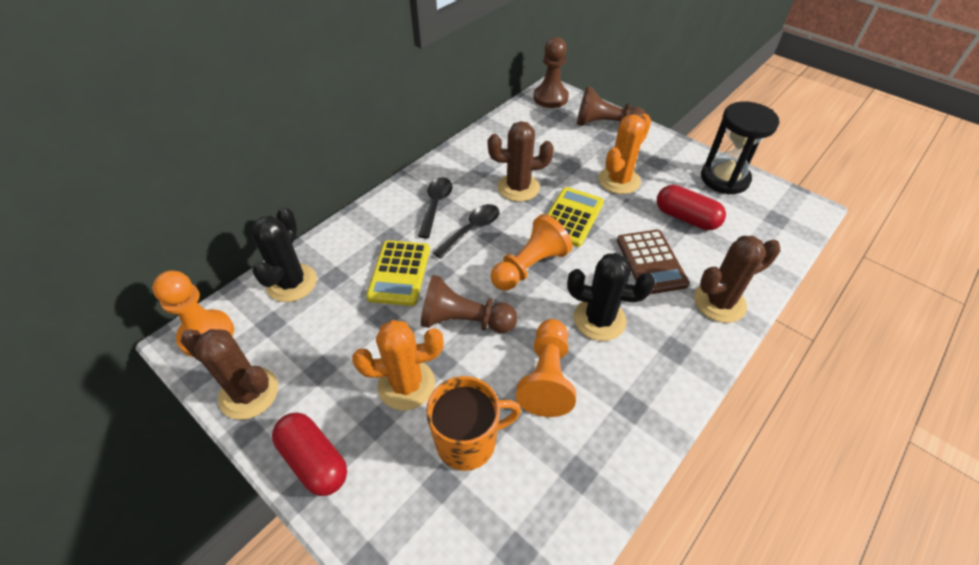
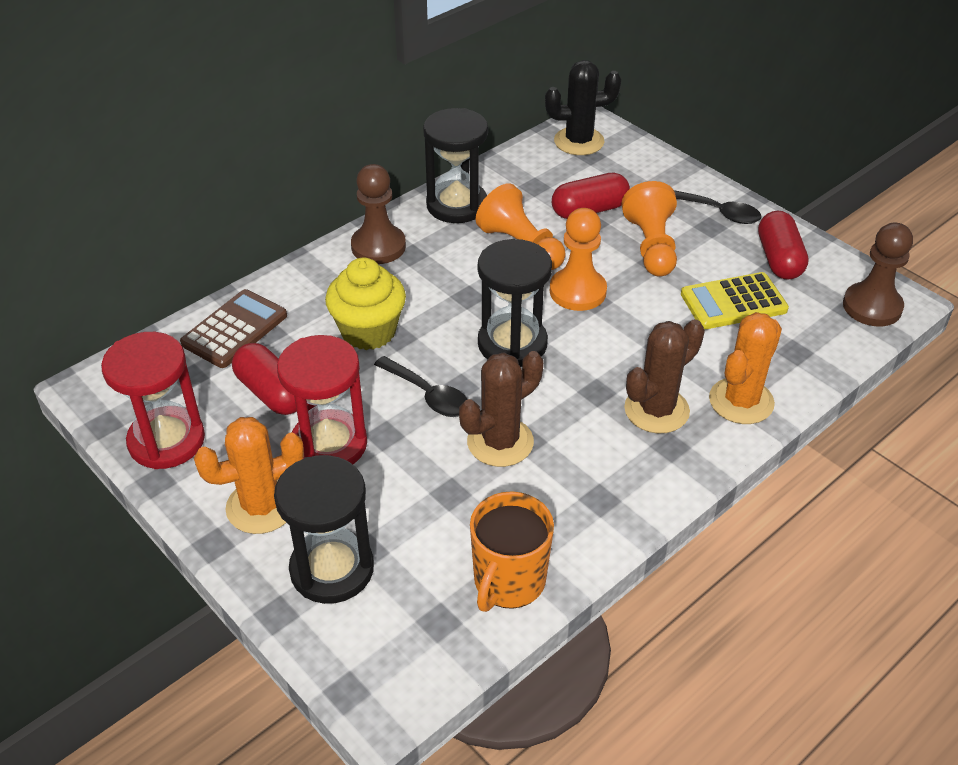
black cactus: 2 -> 1
black hourglass: 1 -> 3
brown cactus: 3 -> 2
brown pawn: 3 -> 2
red capsule: 2 -> 3
red hourglass: 0 -> 2
yellow calculator: 2 -> 1
yellow cupcake: 0 -> 1

